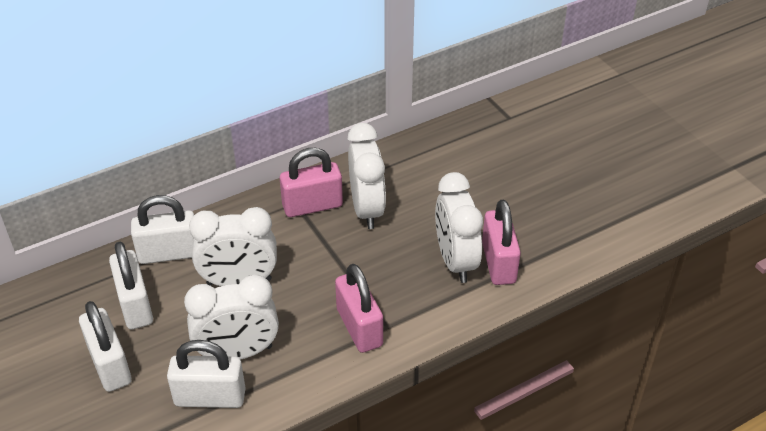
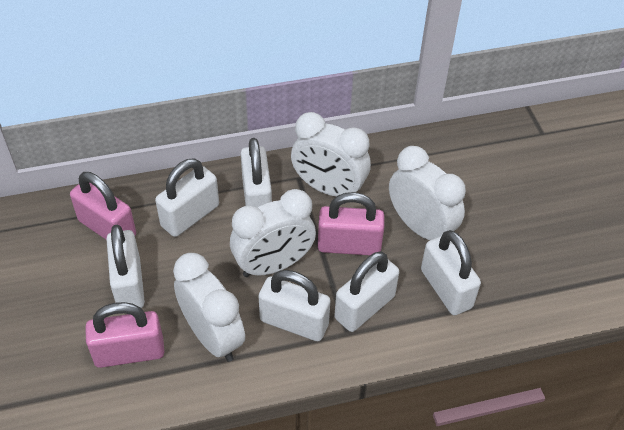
white padlock: 4 -> 6

